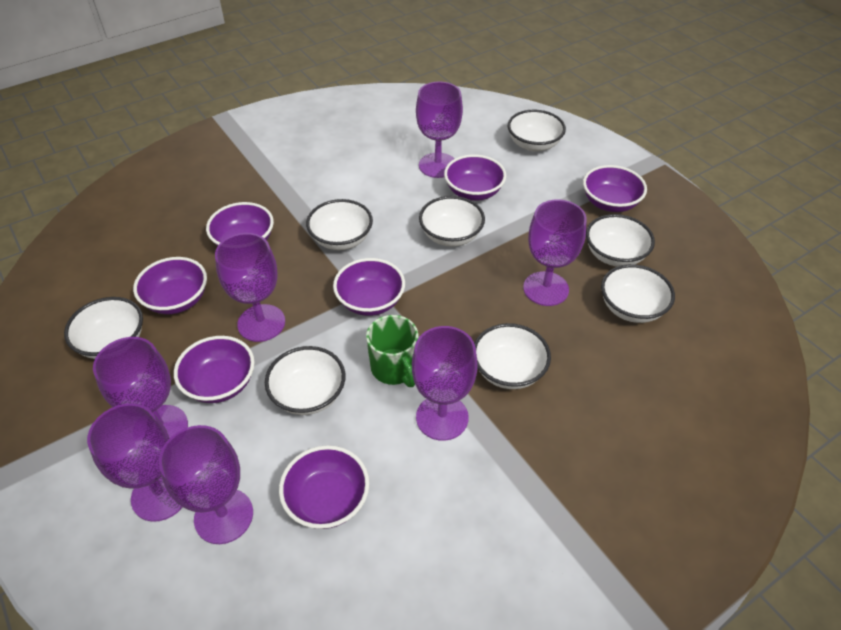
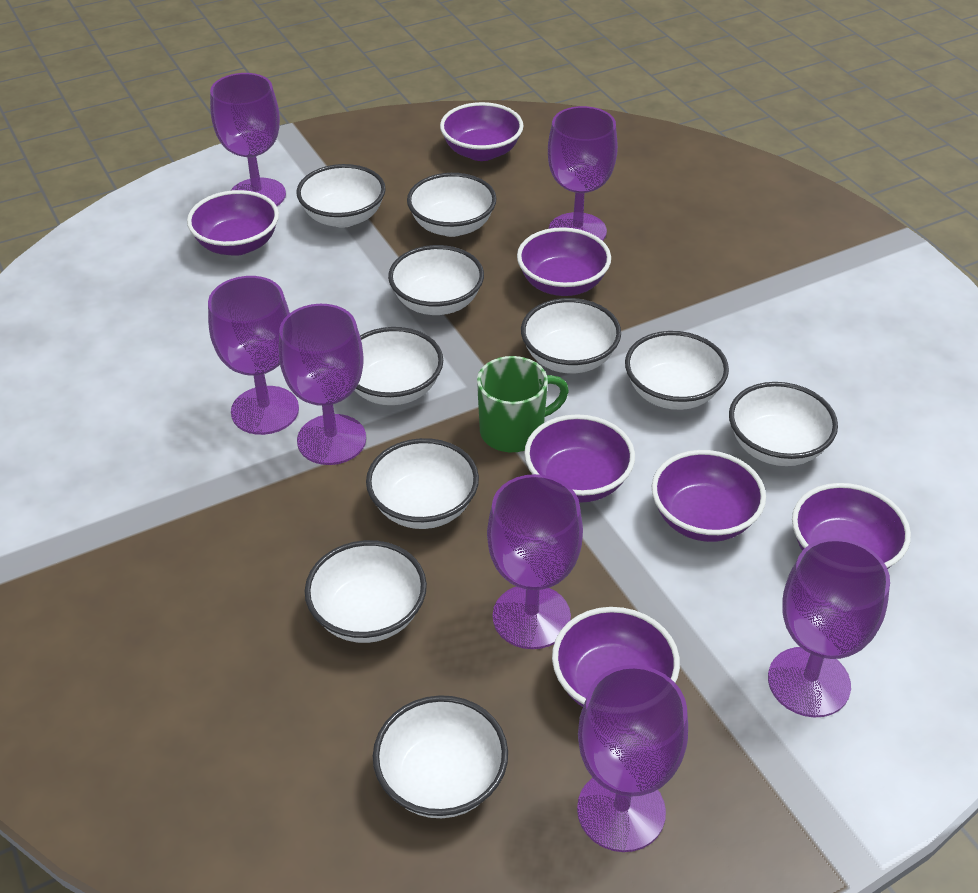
white bowl: 8 -> 10

